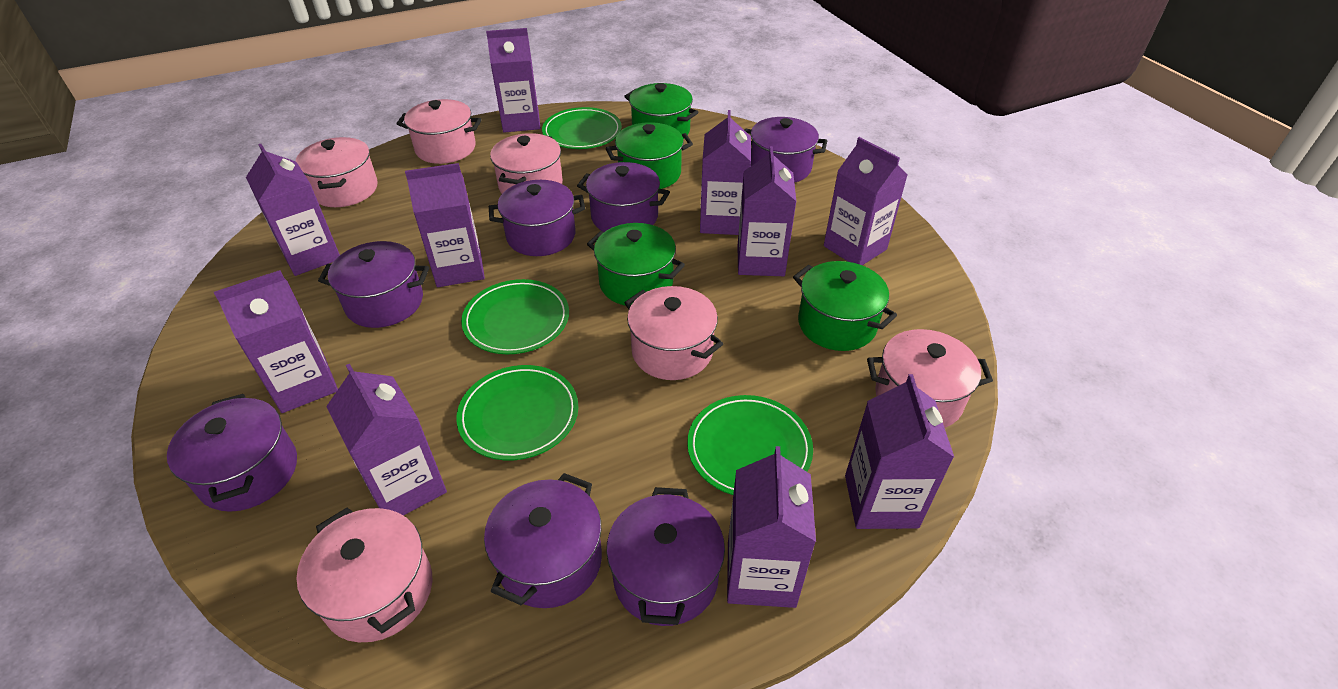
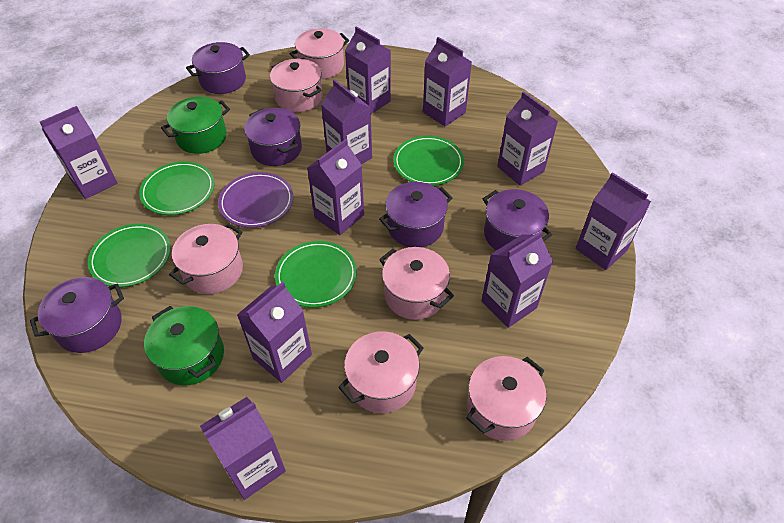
green pot: 4 -> 2
purple plate: 0 -> 1
purple pot: 7 -> 5

